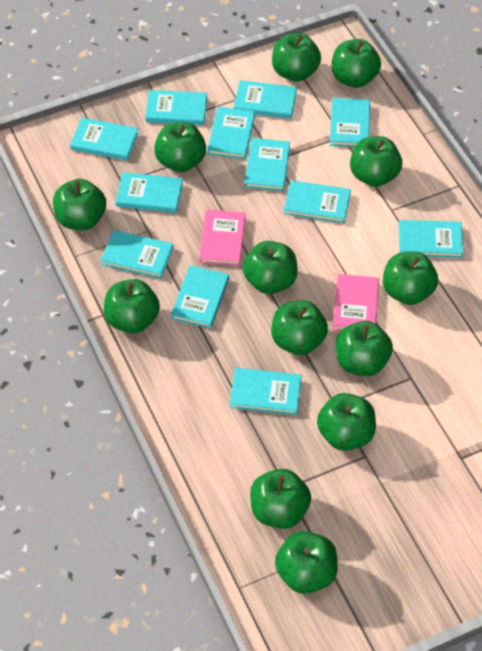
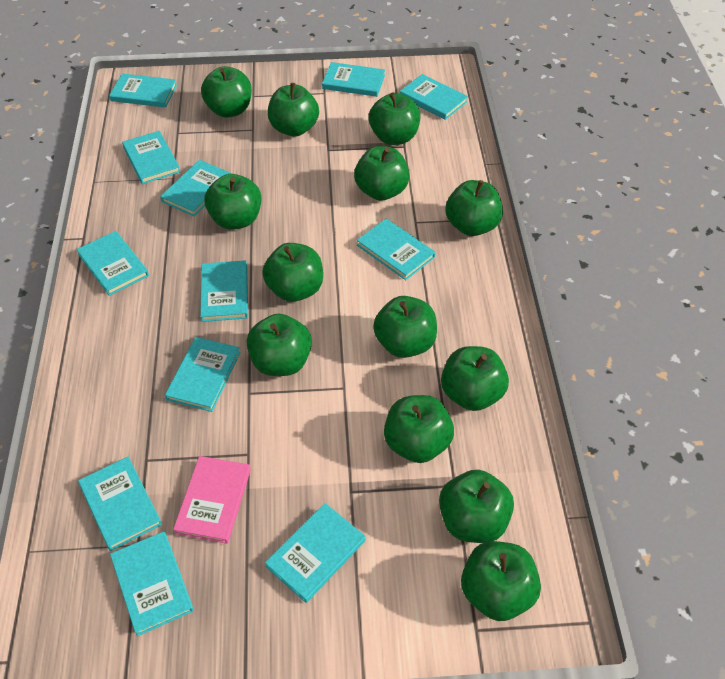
pink book: 2 -> 1

